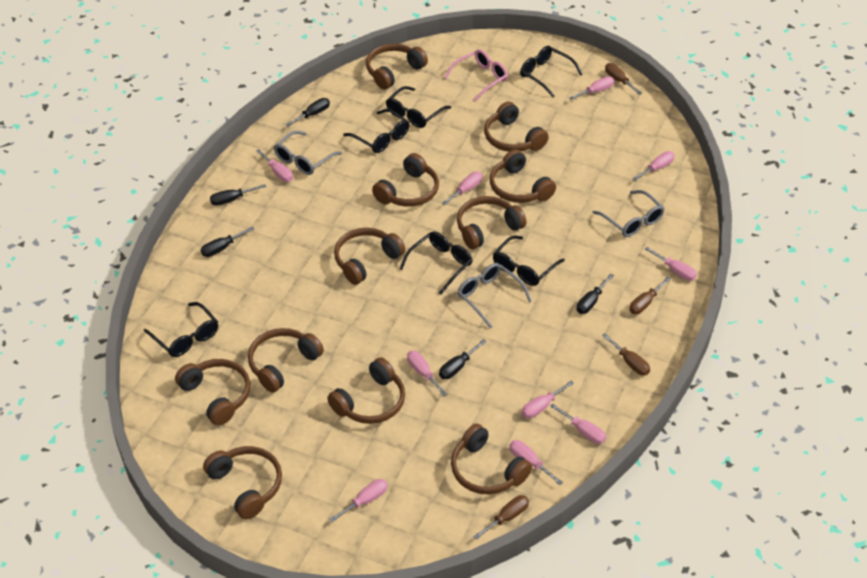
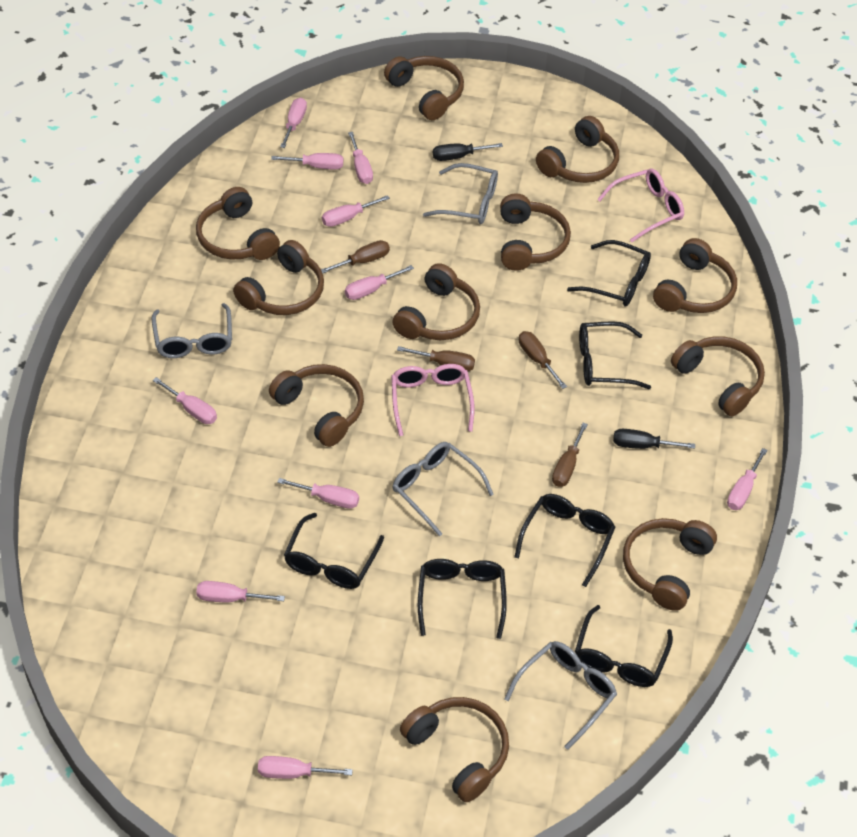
black screwdriver: 5 -> 2
grey glasses: 3 -> 4
pink glasses: 1 -> 2

